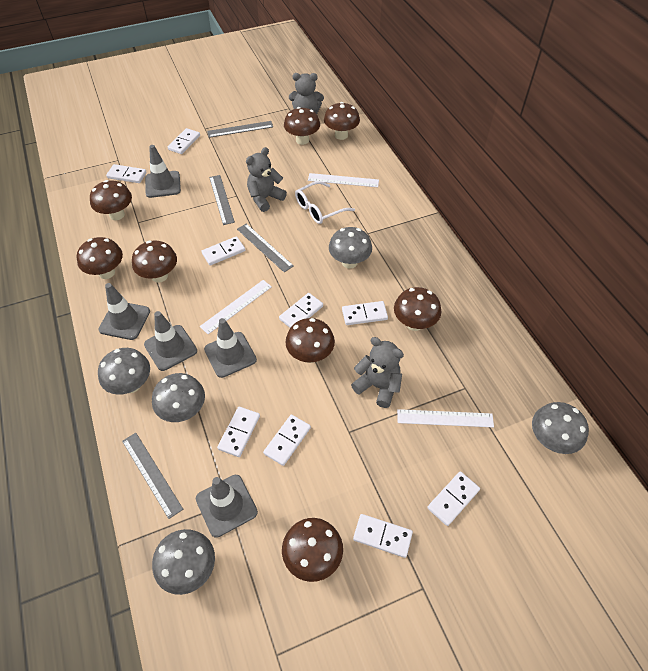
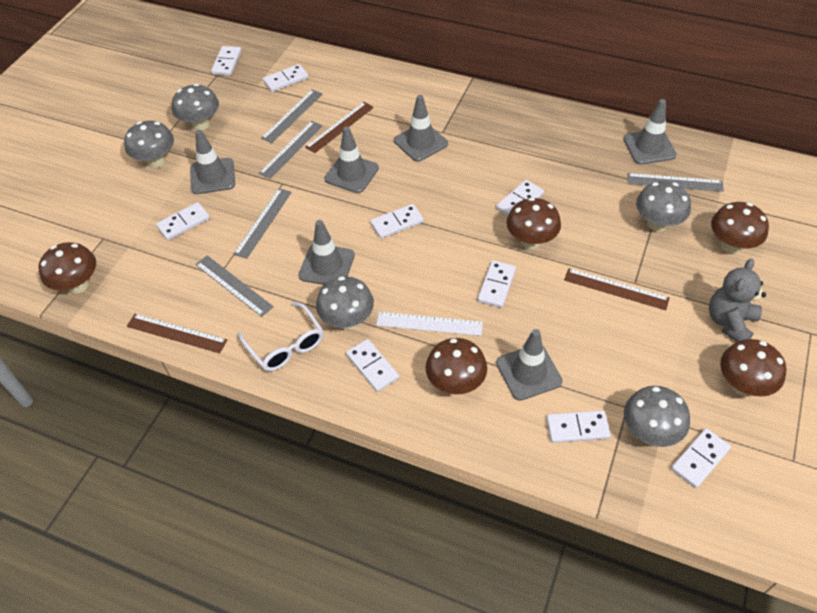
brown mushroom: 8 -> 5
brown ruler: 0 -> 3
grey ruler: 4 -> 5
grey teddy bear: 3 -> 1
grey traffic cone: 5 -> 6
white ruler: 3 -> 1

